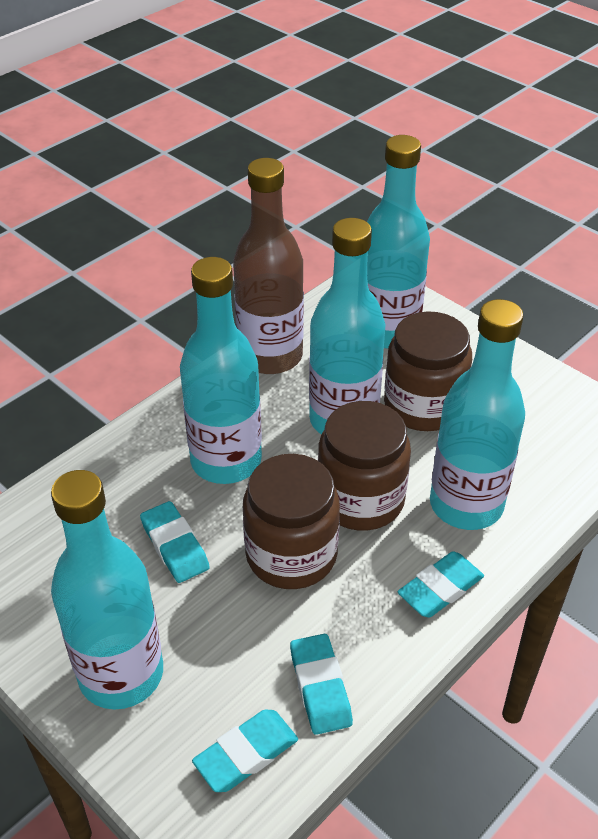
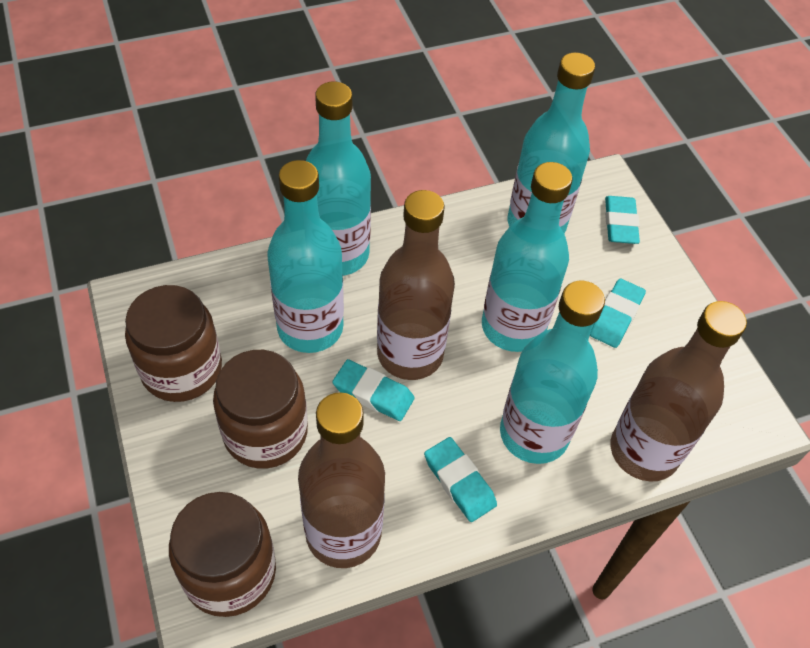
brown bottle: 1 -> 3

